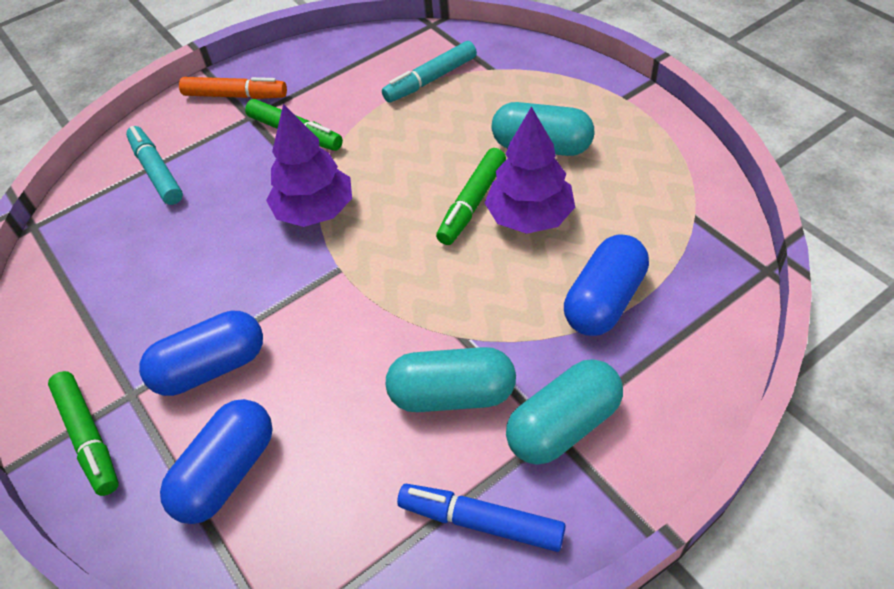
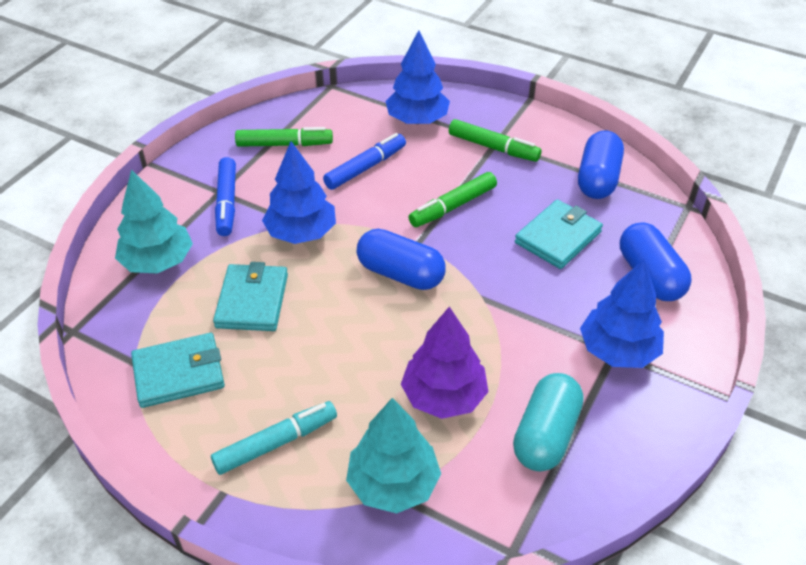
blue marker: 1 -> 2
blue tree: 0 -> 3
orange marker: 1 -> 0
purple tree: 2 -> 1
turquoise capsule: 3 -> 1
turquoise marker: 2 -> 1
turquoise tree: 0 -> 2
turquoise wallet: 0 -> 3

